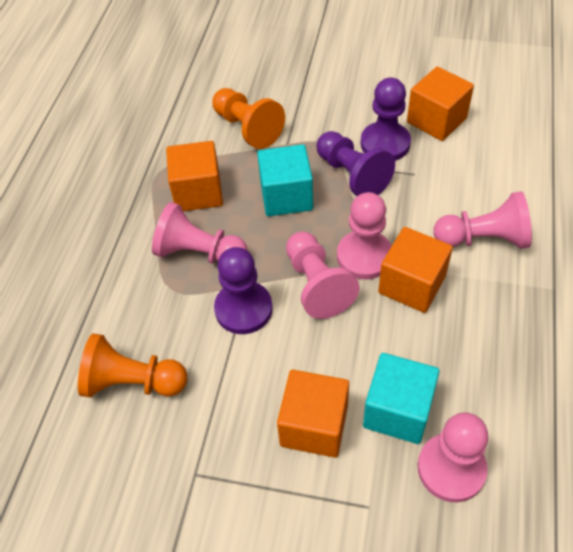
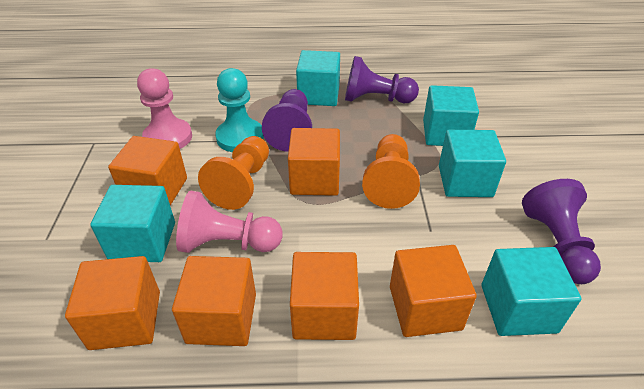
orange cube: 4 -> 6
pink pawn: 5 -> 2
turquoise cube: 2 -> 5
turquoise pawn: 0 -> 1

